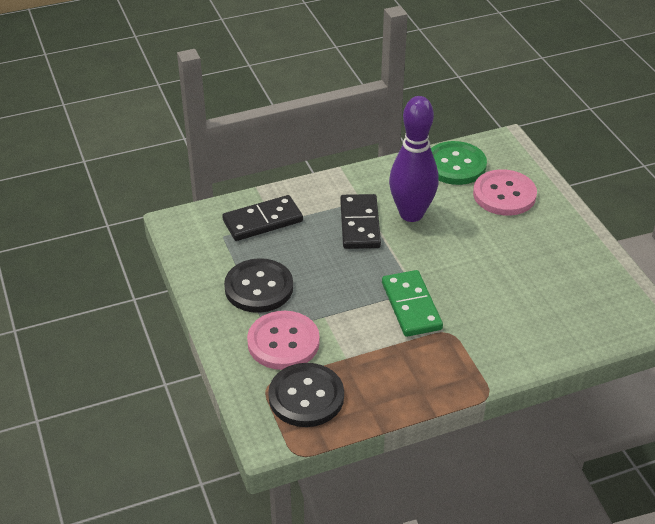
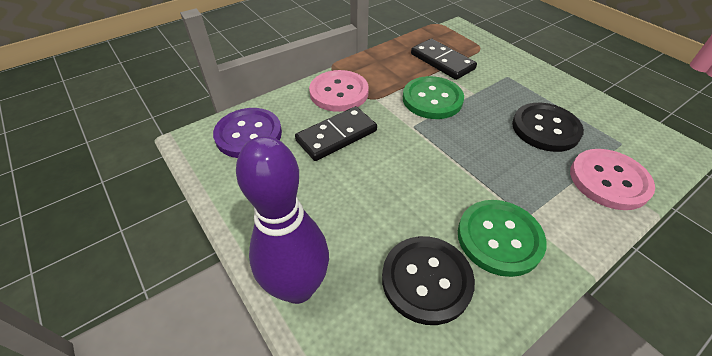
green button: 1 -> 2
green domino: 1 -> 0
purple button: 0 -> 1

